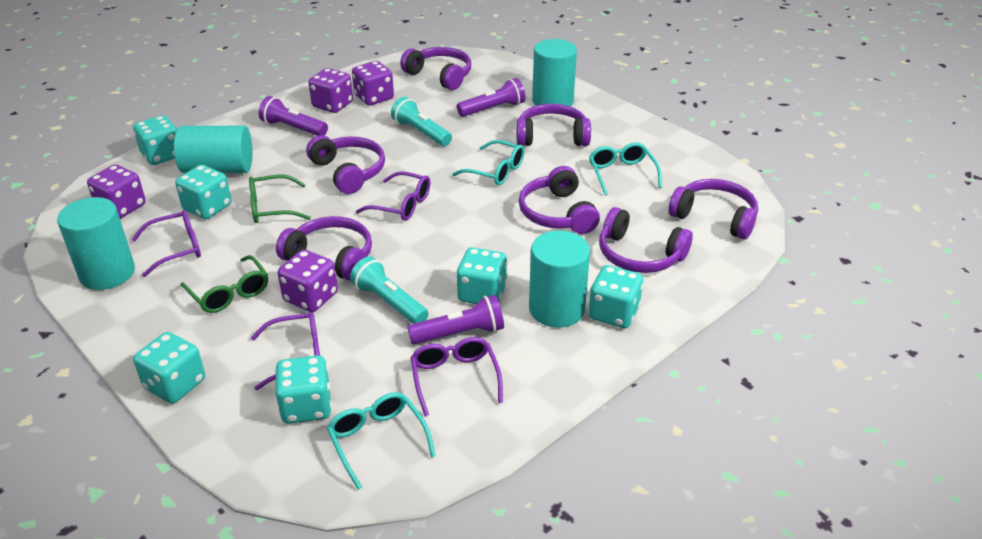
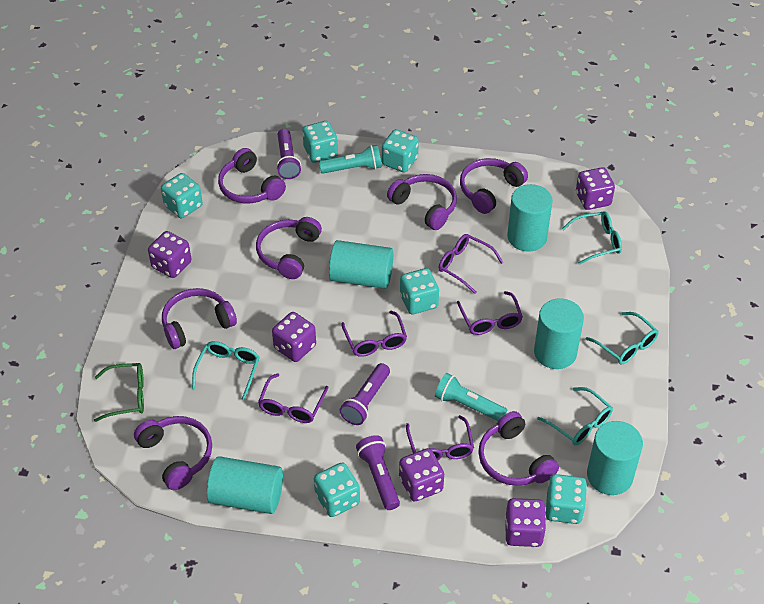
green glasses: 2 -> 1
purple dice: 4 -> 5
purple glasses: 4 -> 5
turquoise cylinder: 4 -> 5
turquoise glasses: 3 -> 4

